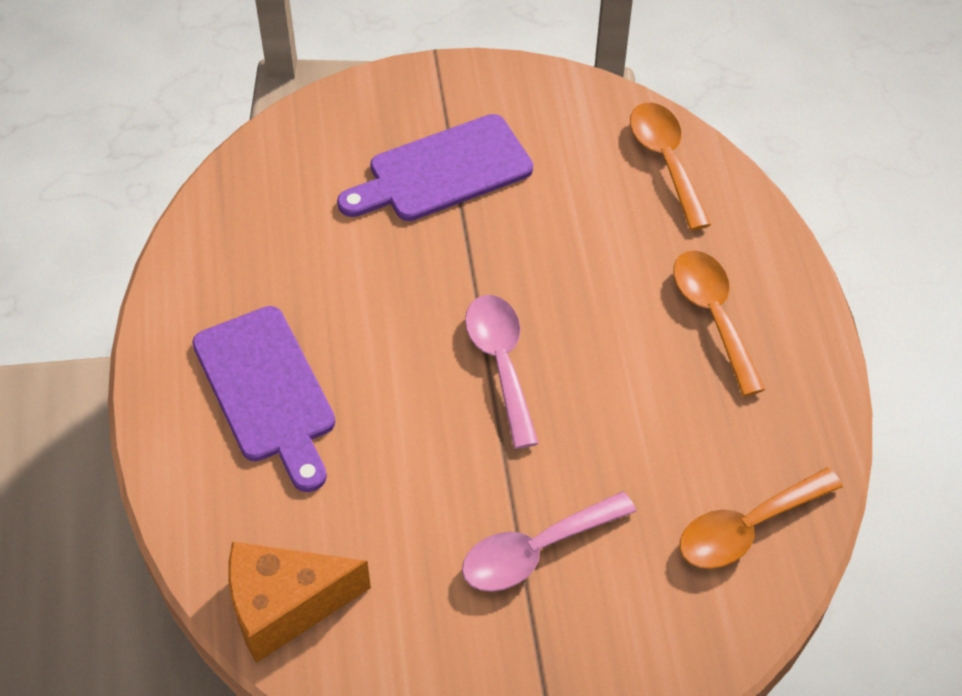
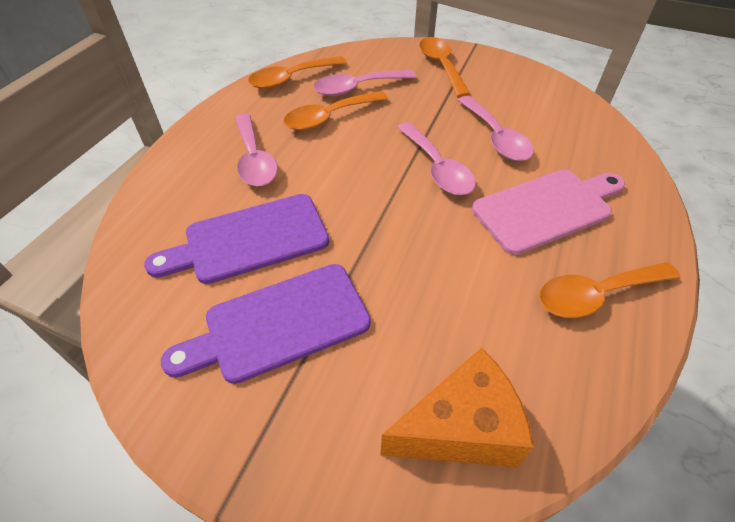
orange spoon: 3 -> 4
pink cutting board: 0 -> 1
pink spoon: 2 -> 4

